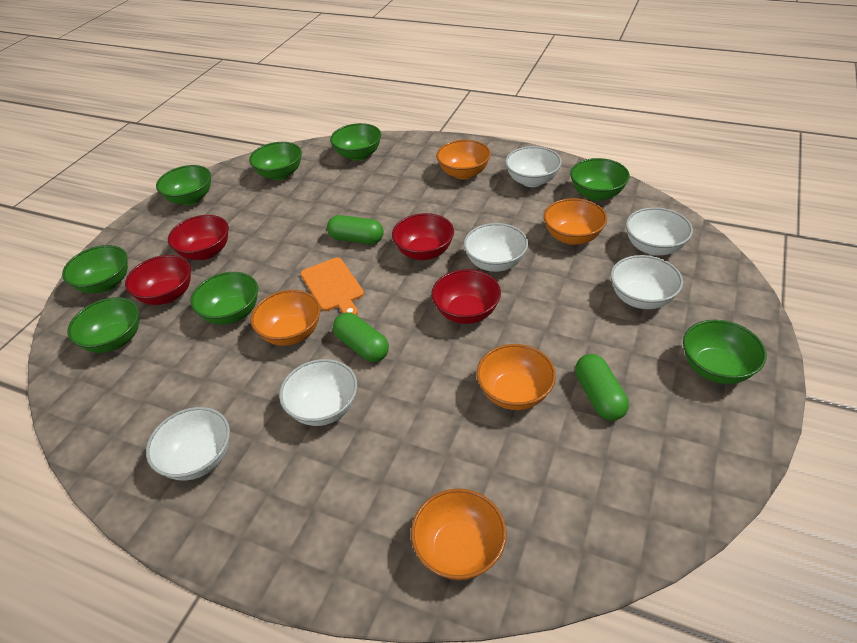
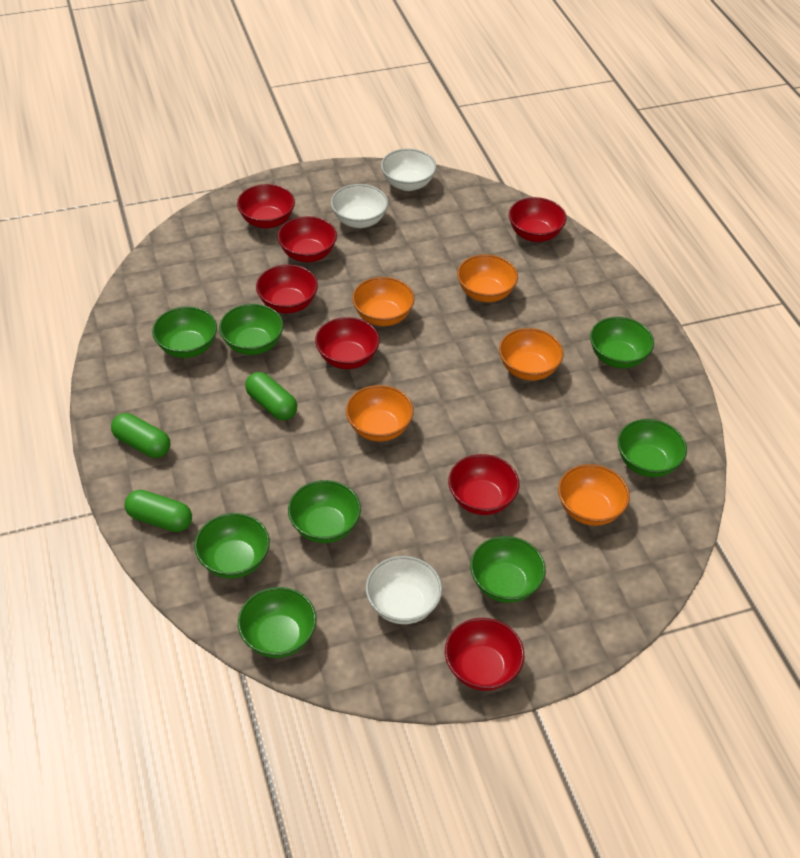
orange cutting board: 1 -> 0
red bowl: 4 -> 7
white bowl: 6 -> 3

